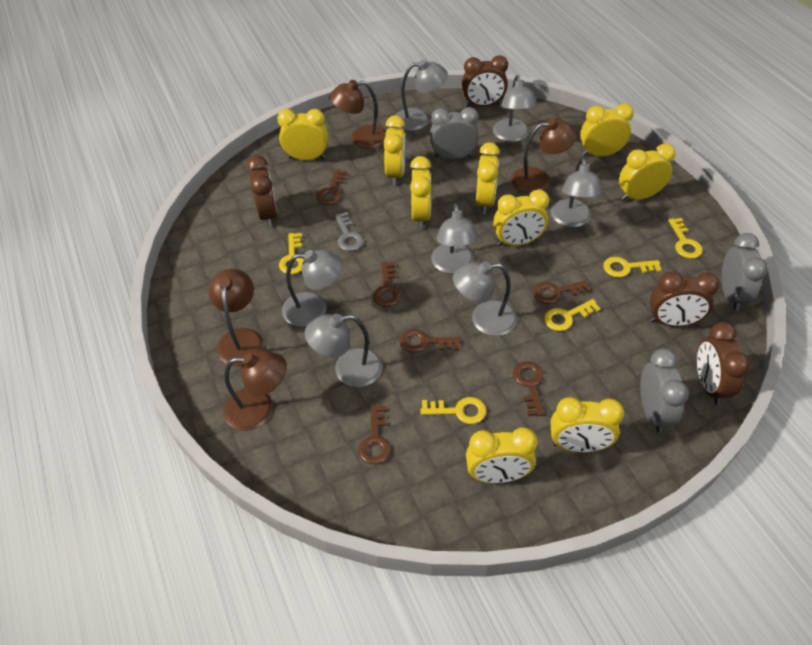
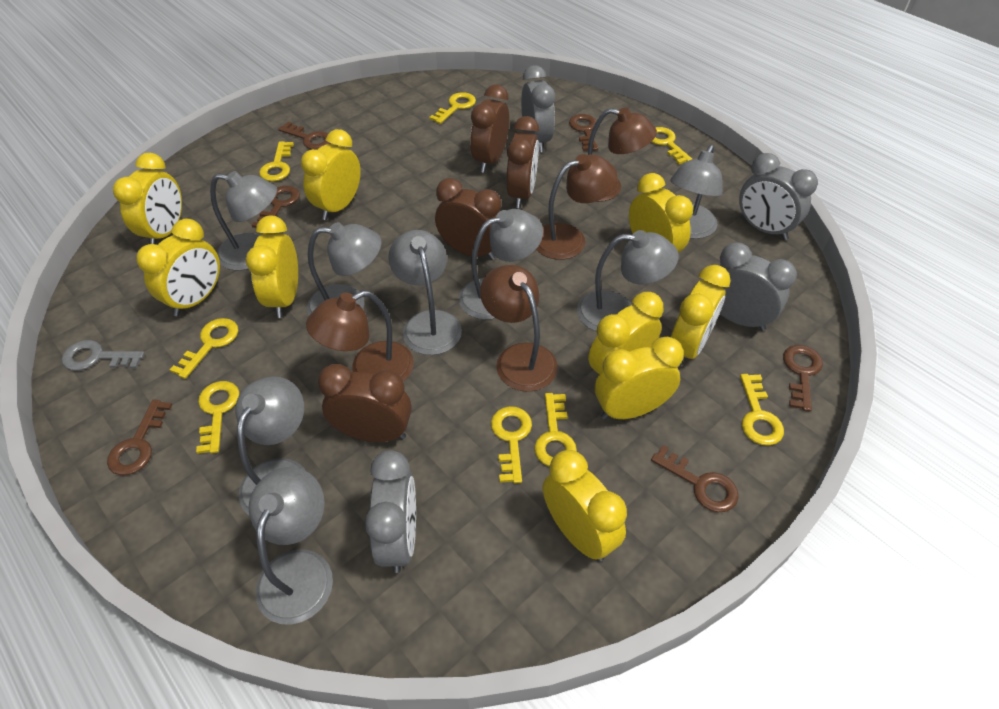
grey clock: 3 -> 4
grey lamp: 7 -> 8
yellow key: 5 -> 8

